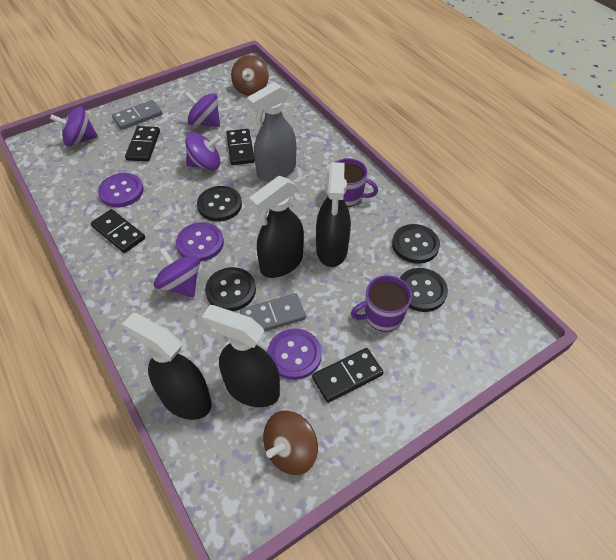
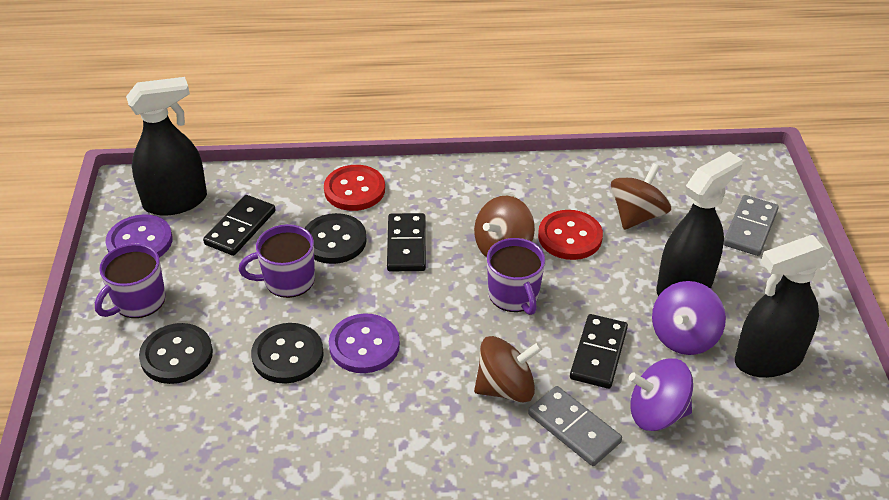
black button: 4 -> 3
black domino: 4 -> 3
black spray bottle: 4 -> 3
brown spinning top: 2 -> 3
grey spray bottle: 1 -> 0
purple button: 3 -> 2
purple mug: 2 -> 3
purple spinning top: 4 -> 2
red button: 0 -> 2

